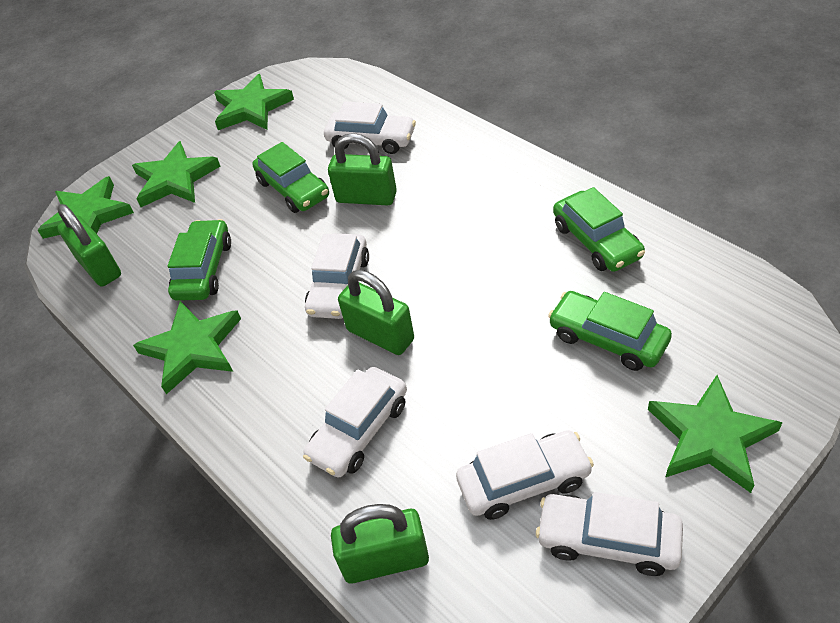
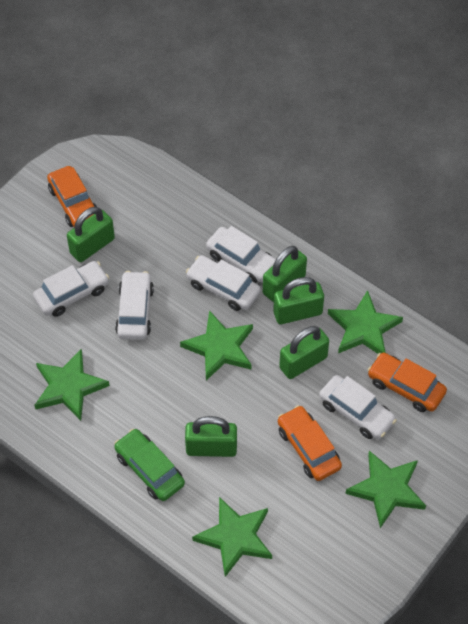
green car: 4 -> 1
green padlock: 4 -> 5
orange car: 0 -> 3

